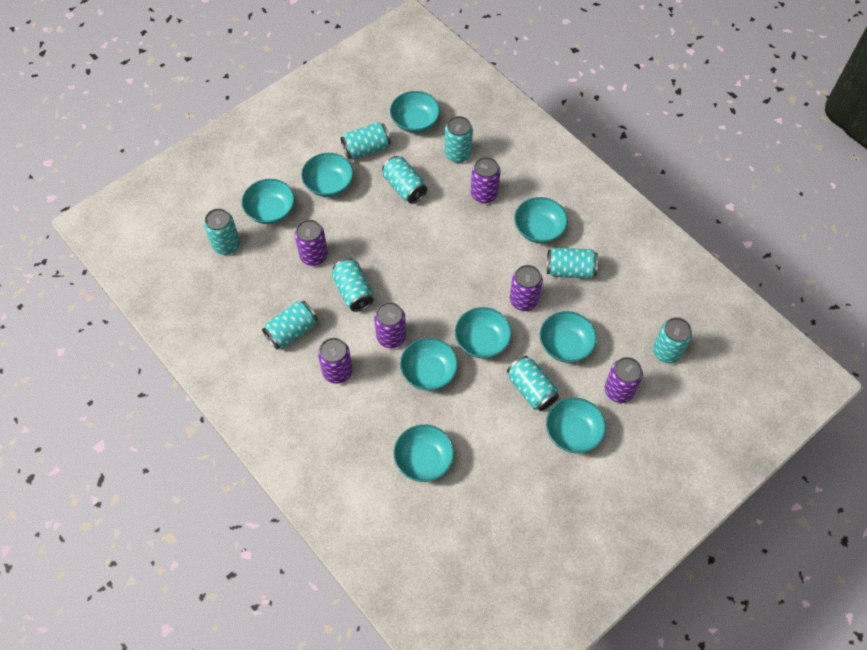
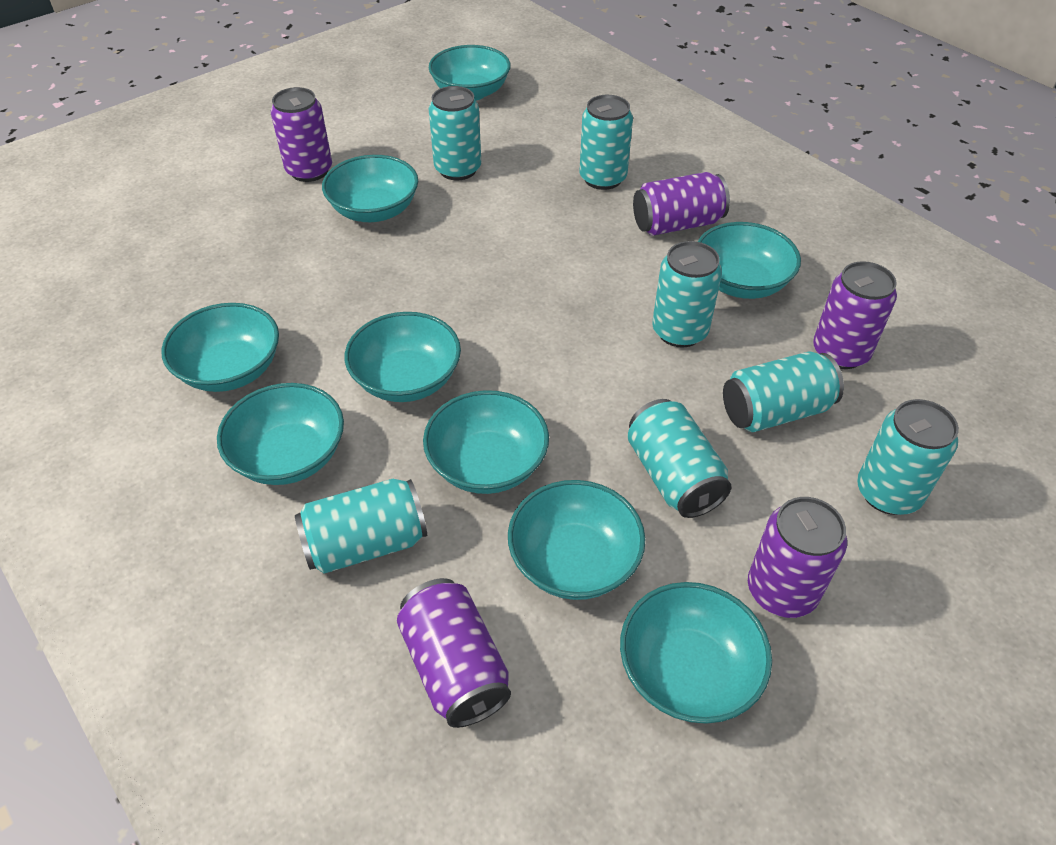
purple can: 6 -> 5
turquoise can: 9 -> 7

